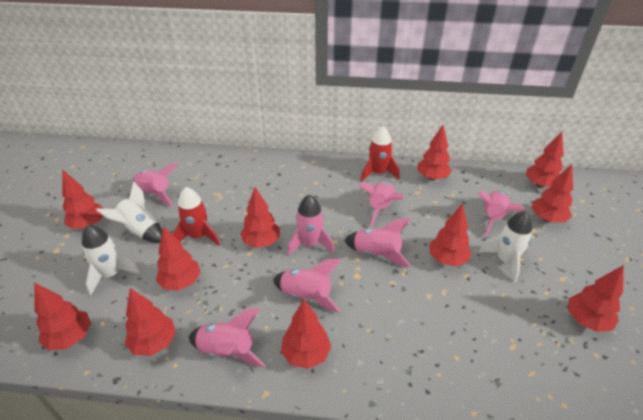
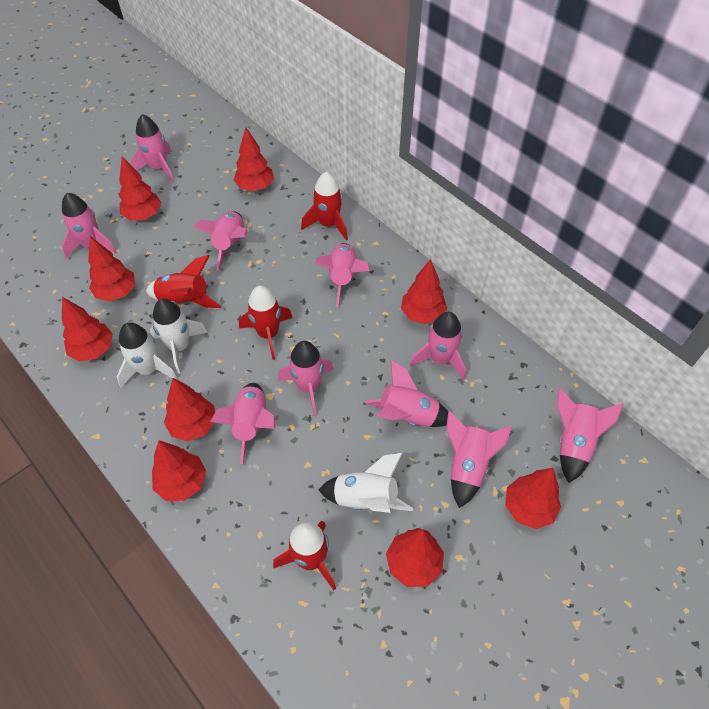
pink rocket: 7 -> 10
red rocket: 2 -> 4
red tree: 11 -> 9

